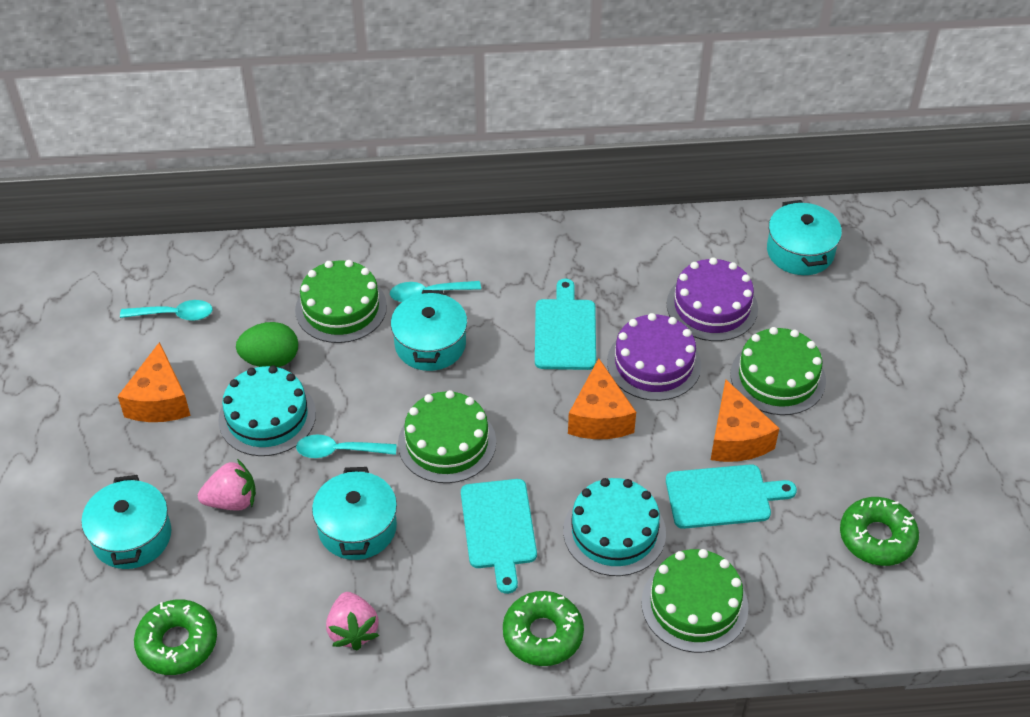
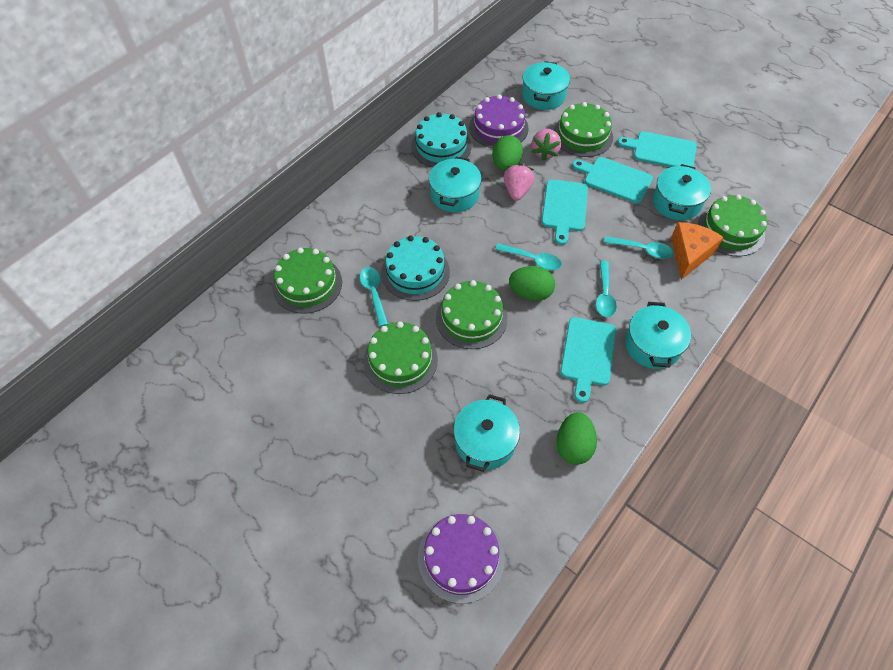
green cake: 4 -> 5
green donut: 3 -> 0
green egg: 1 -> 3
orange cheese: 3 -> 1
turquoise cutting board: 3 -> 4
turquoise pot: 4 -> 5
turquoise spoon: 3 -> 4

